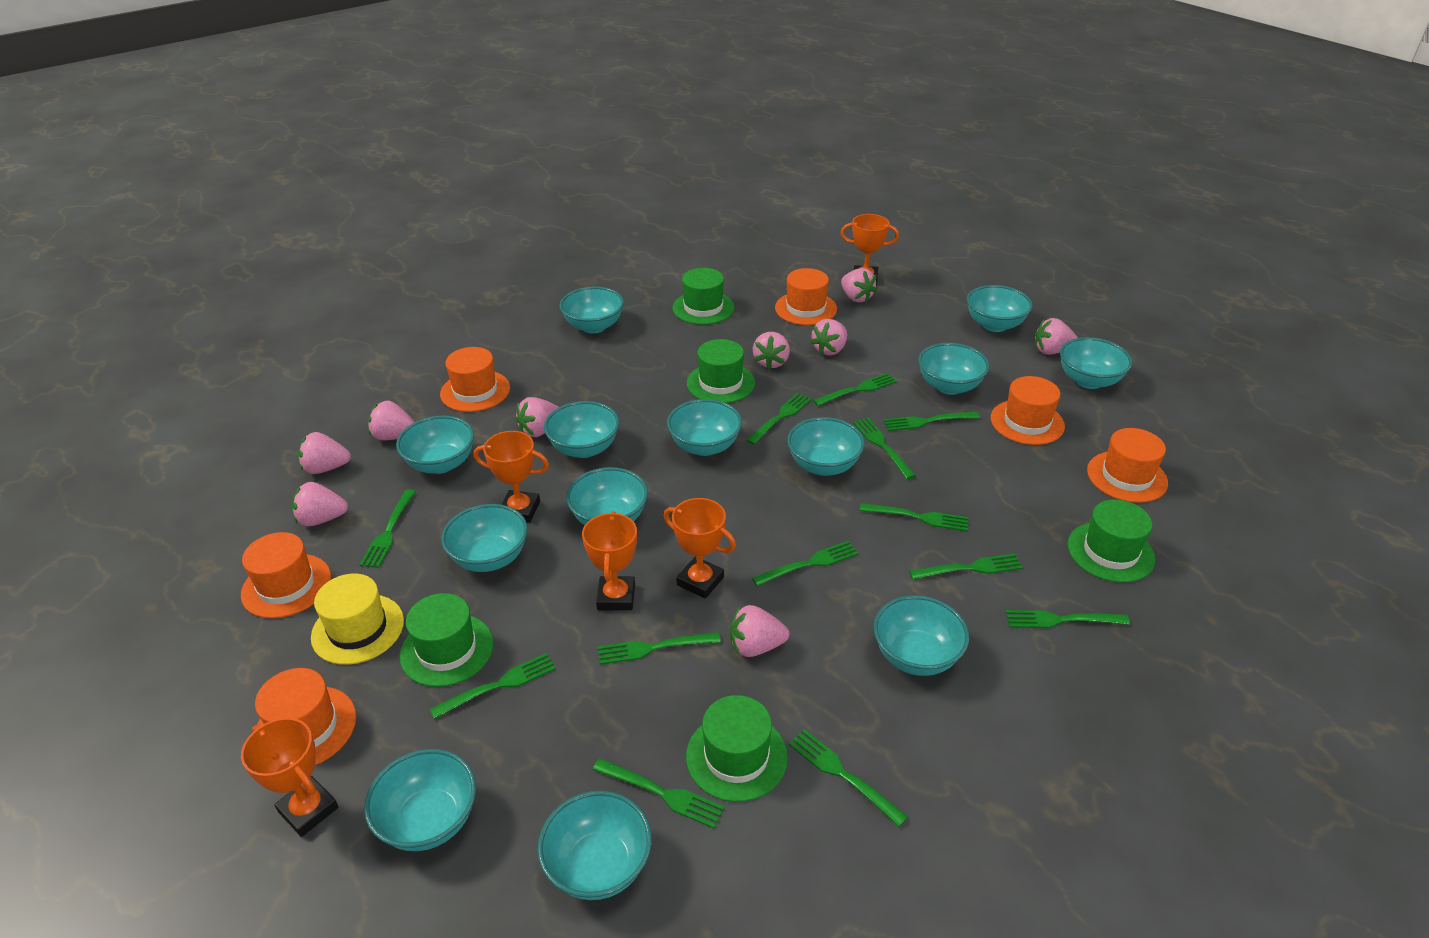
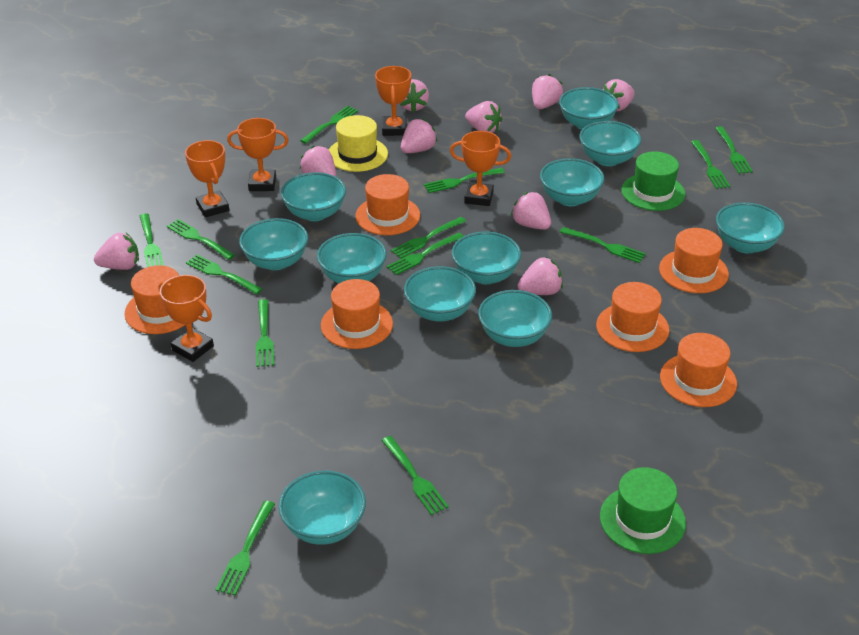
green hat: 5 -> 2
turquoise bowl: 13 -> 11

